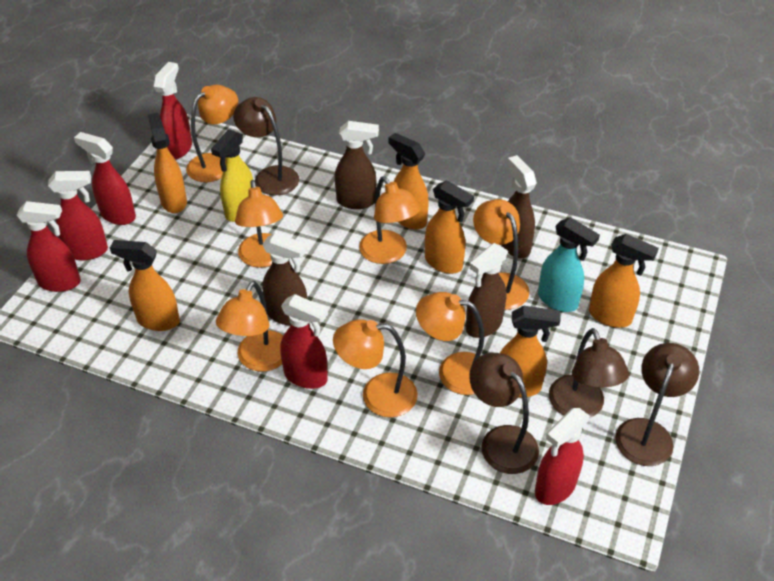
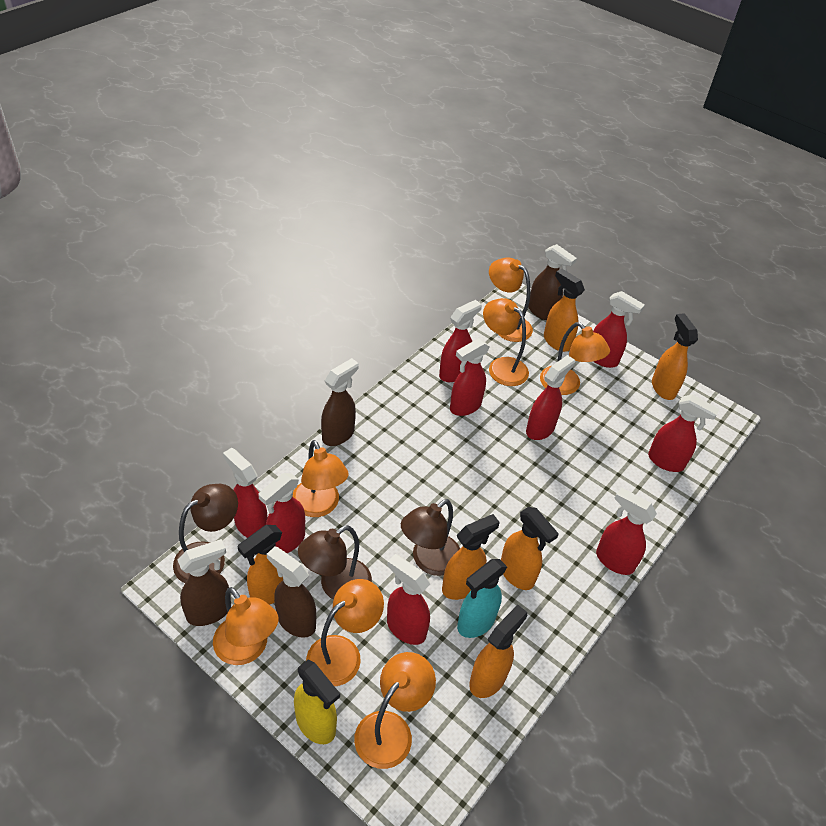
brown lamp: 4 -> 3
red spray bottle: 6 -> 9

